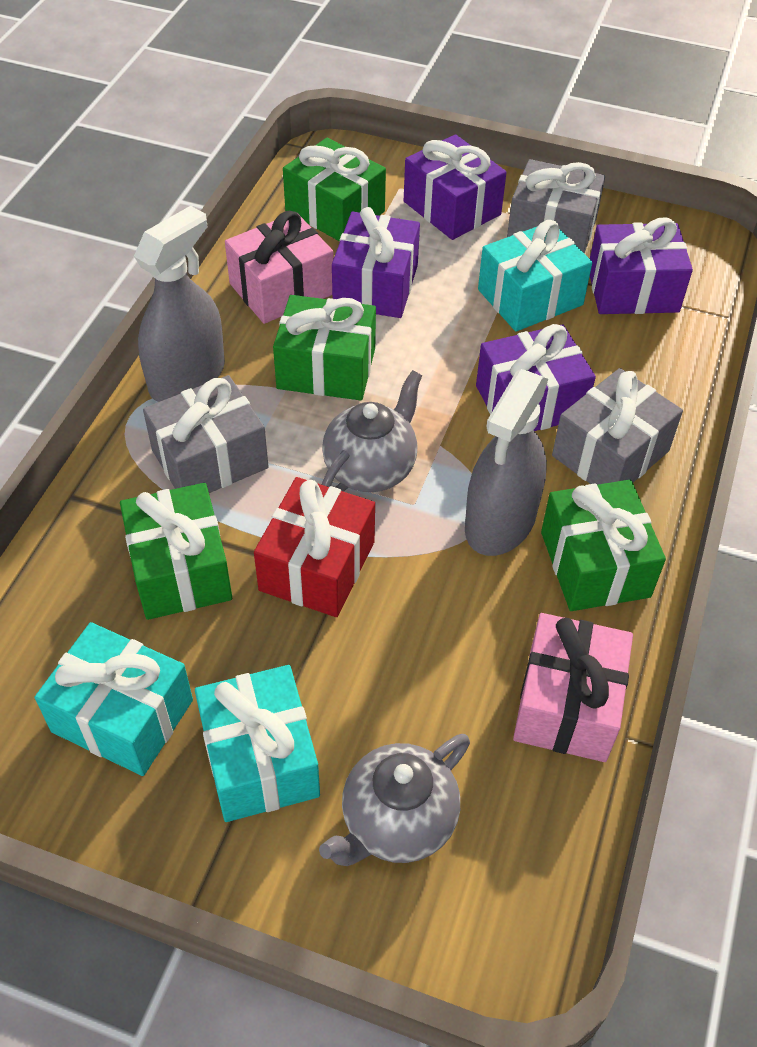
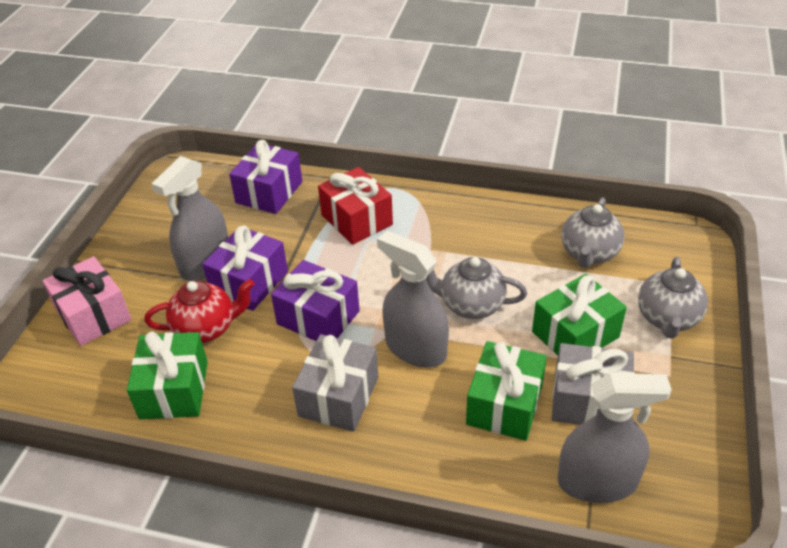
green gift: 4 -> 3
grey gift: 3 -> 2
grey spray bottle: 2 -> 3
grey teapot: 2 -> 3
pink gift: 2 -> 1
purple gift: 4 -> 3
red teapot: 0 -> 1
turquoise gift: 3 -> 0

